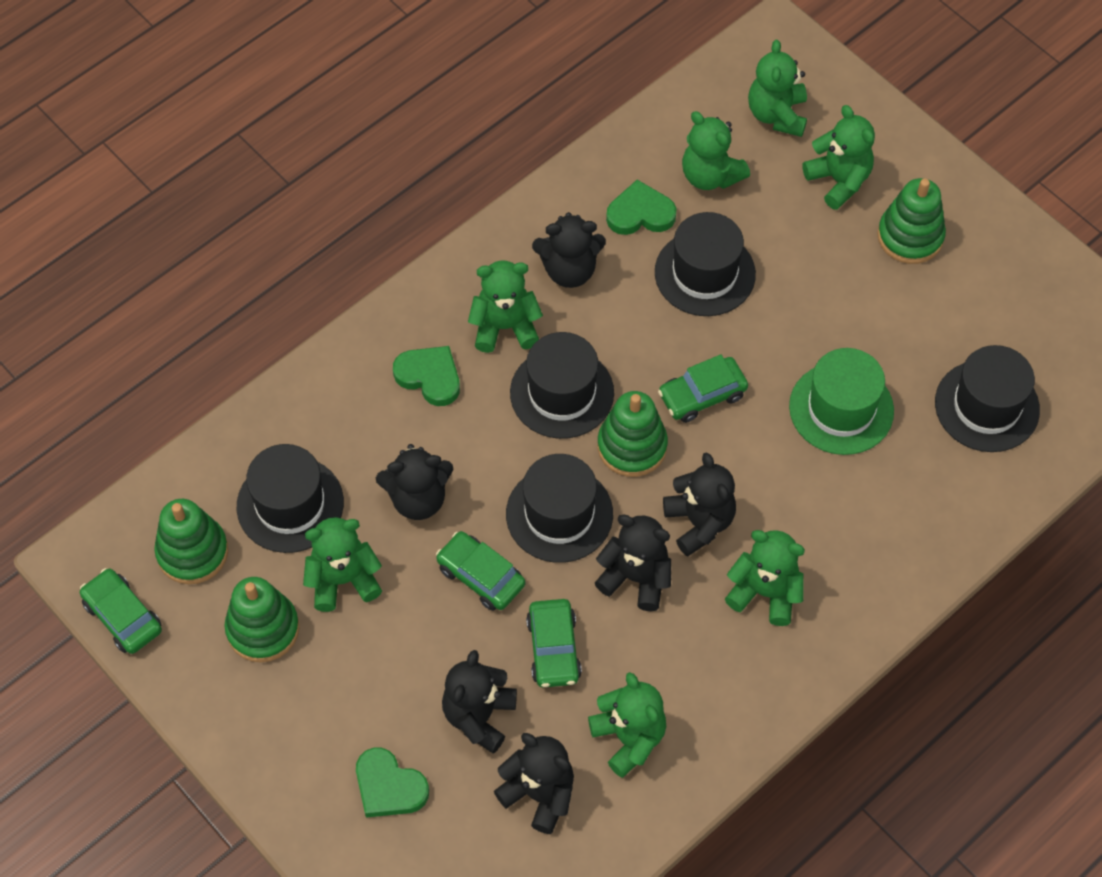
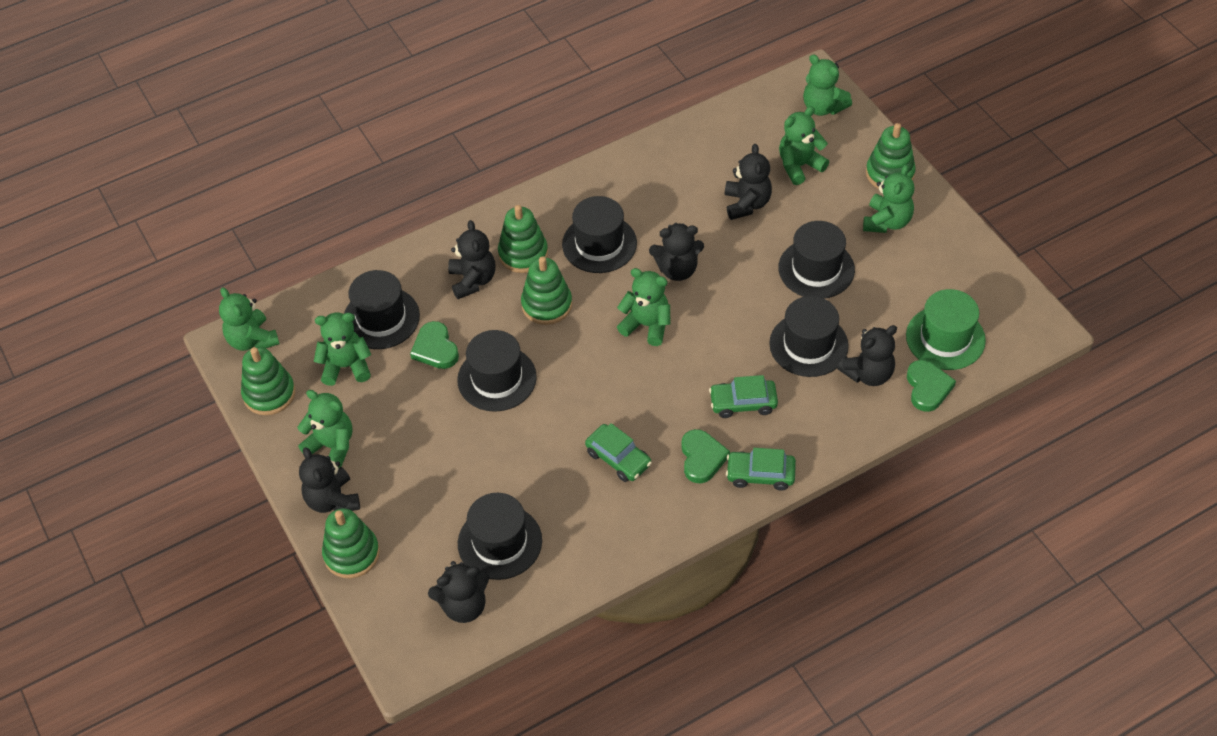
black hat: 5 -> 6
green car: 4 -> 3
green stacking toy: 4 -> 5

